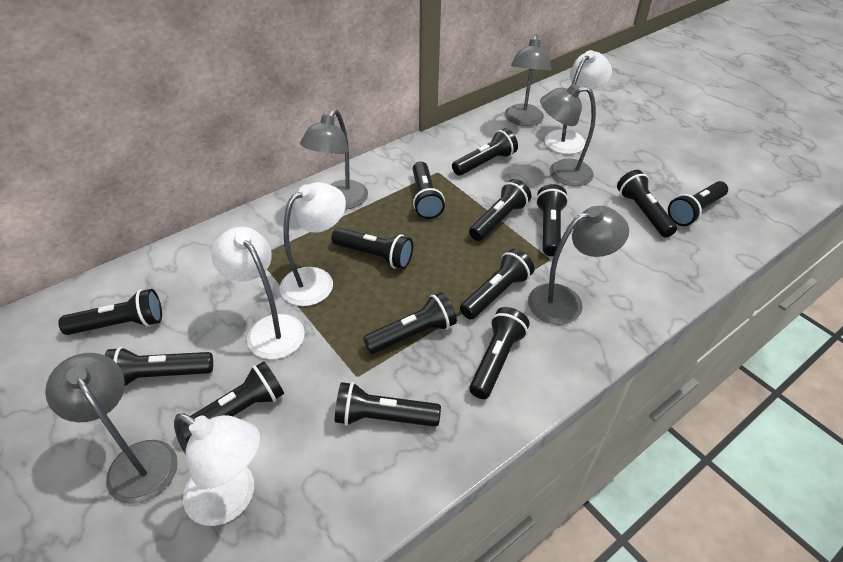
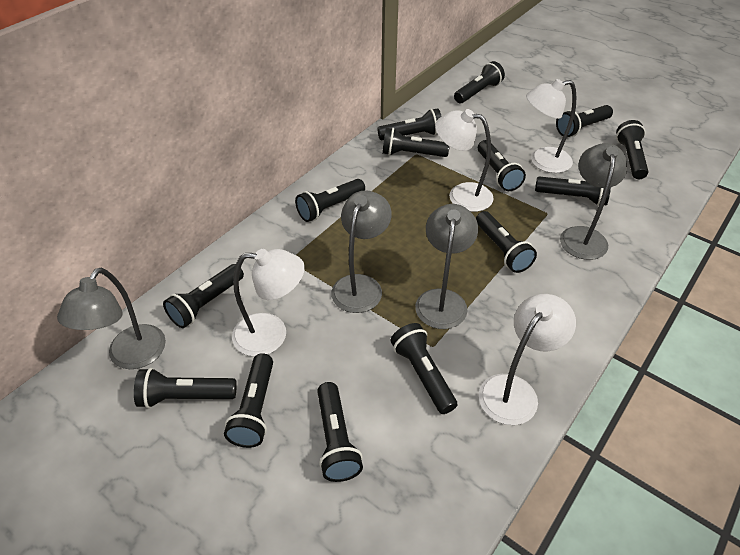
grey lamp: 5 -> 4

